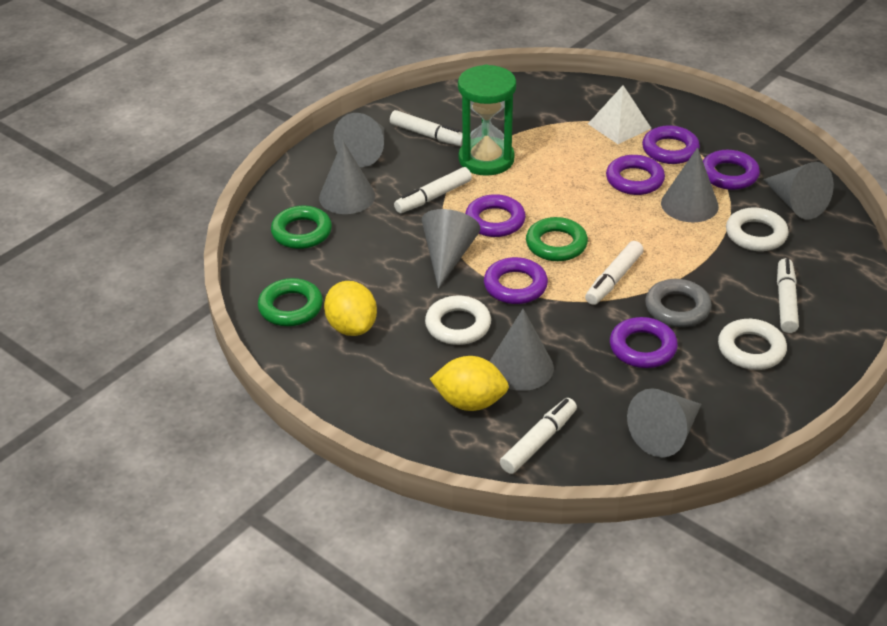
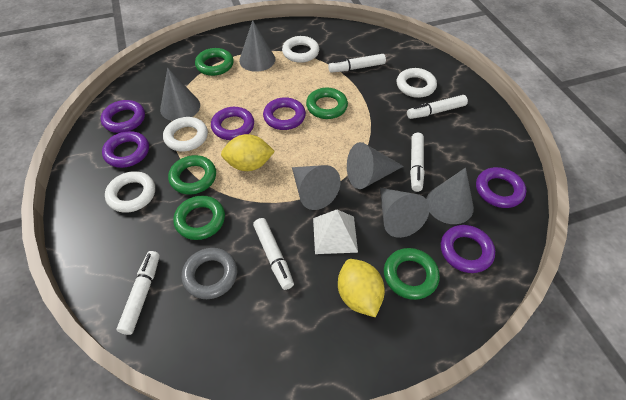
green hourglass: 1 -> 0
green ring: 3 -> 5
grey cone: 7 -> 6
white ring: 3 -> 4

